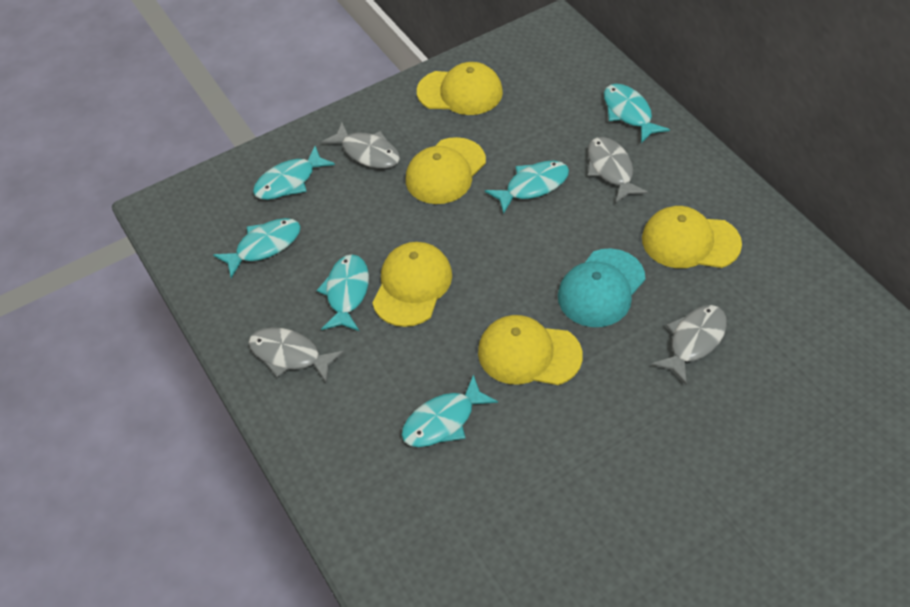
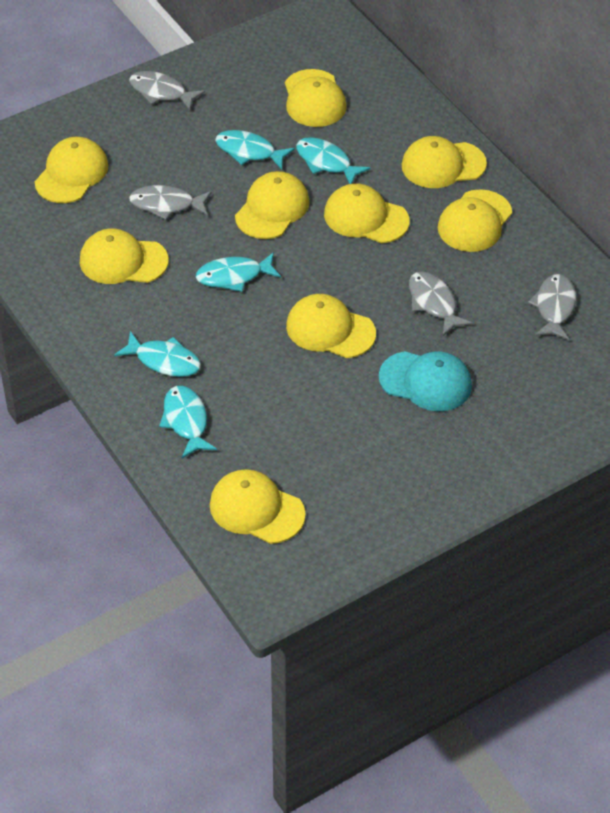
turquoise fish: 6 -> 5
yellow cap: 5 -> 9

